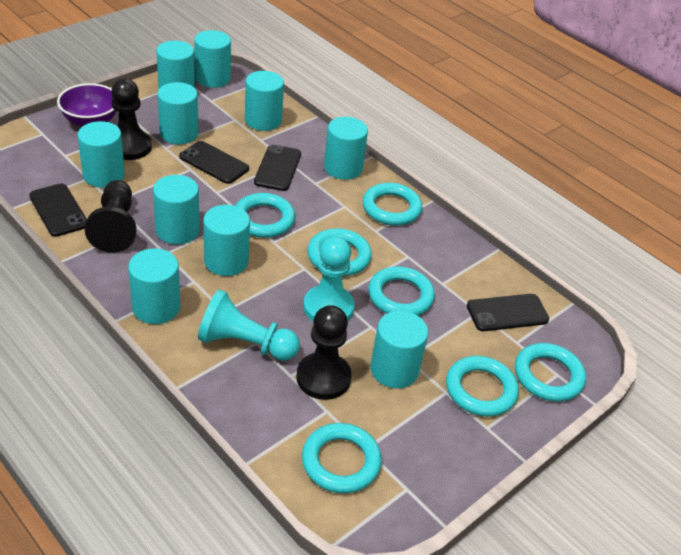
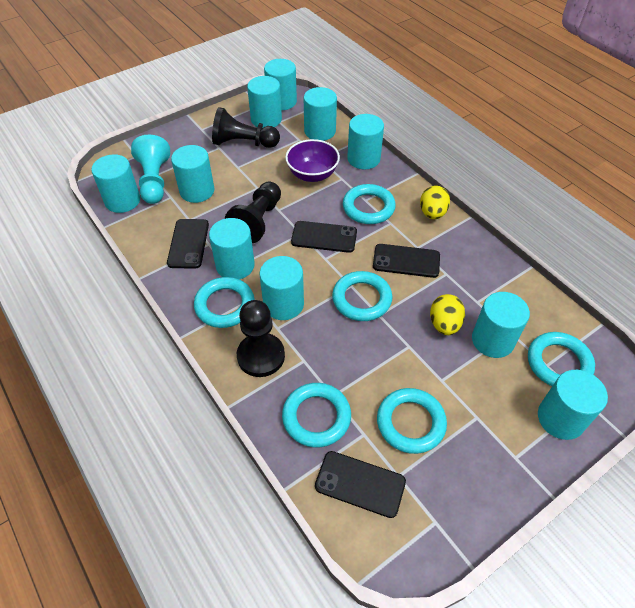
turquoise pawn: 2 -> 1
turquoise ring: 7 -> 6
yellow egg: 0 -> 2

